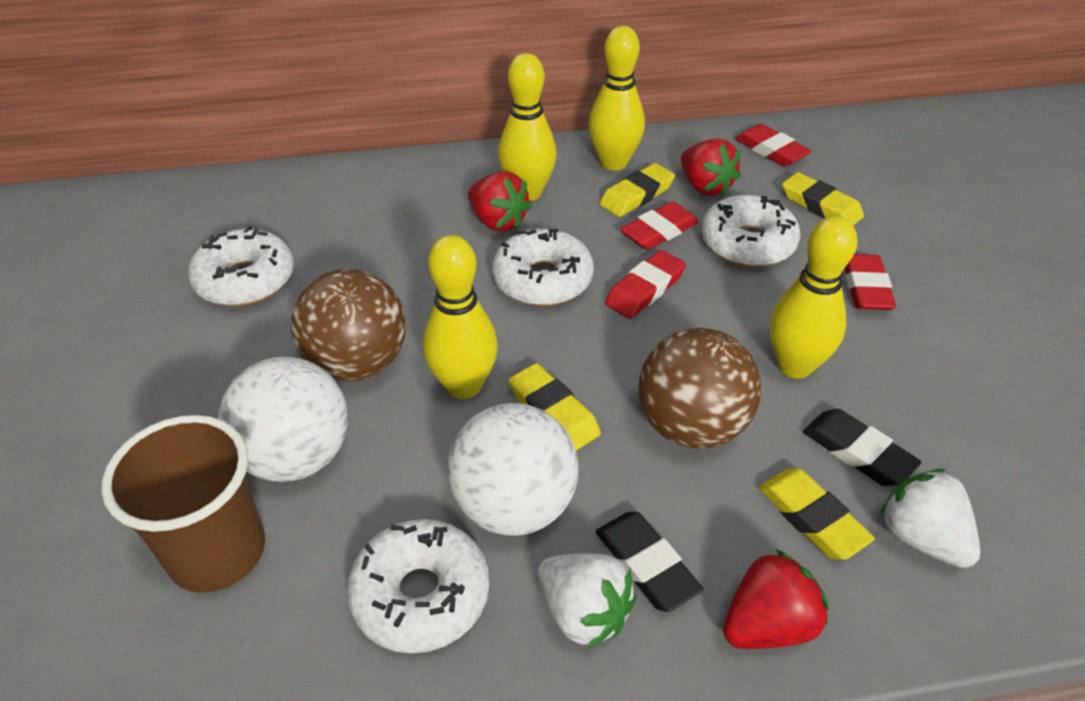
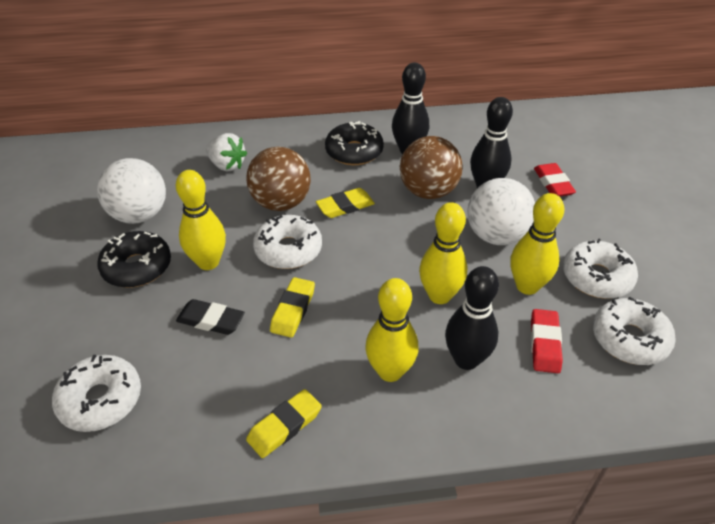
black bowling pin: 0 -> 3
black donut: 0 -> 2
black eraser: 2 -> 1
brown cup: 1 -> 0
red eraser: 4 -> 2
red strawberry: 3 -> 0
white strawberry: 2 -> 1
yellow eraser: 4 -> 3

